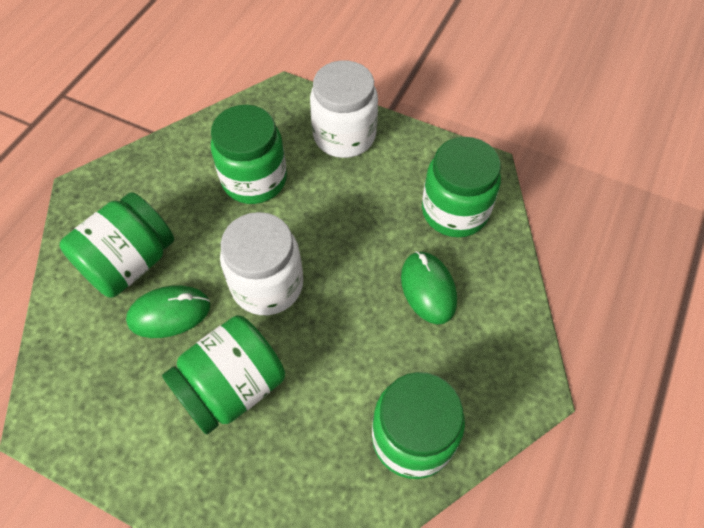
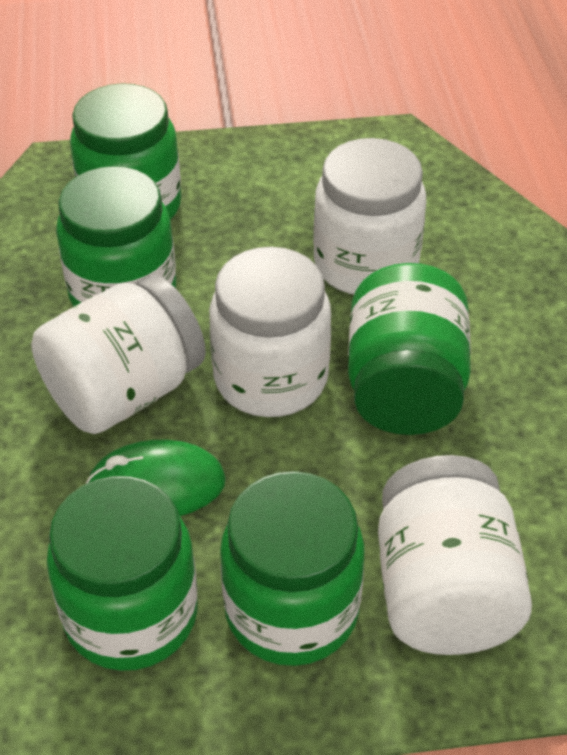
green mouse: 2 -> 1
white jar: 2 -> 4

